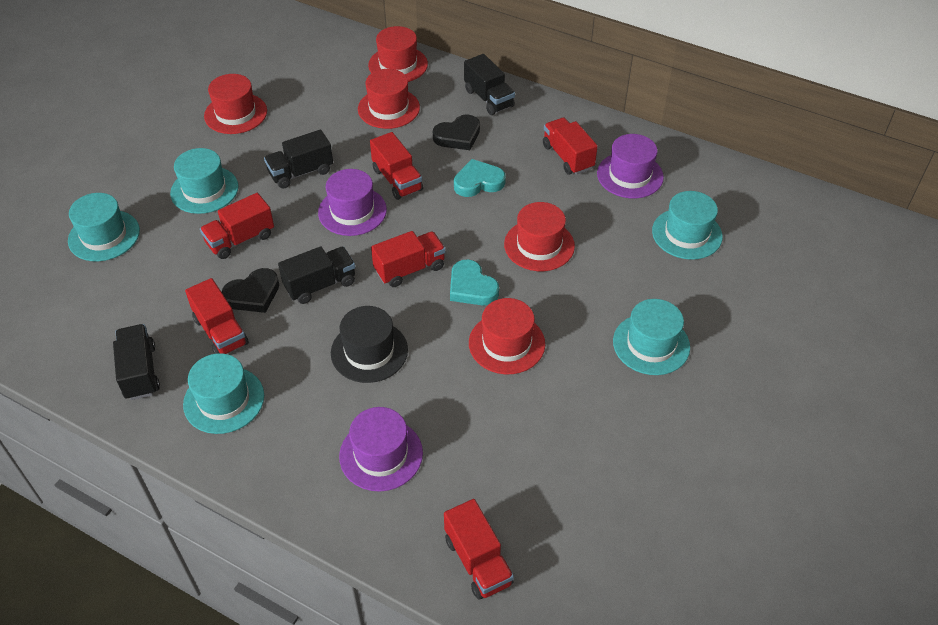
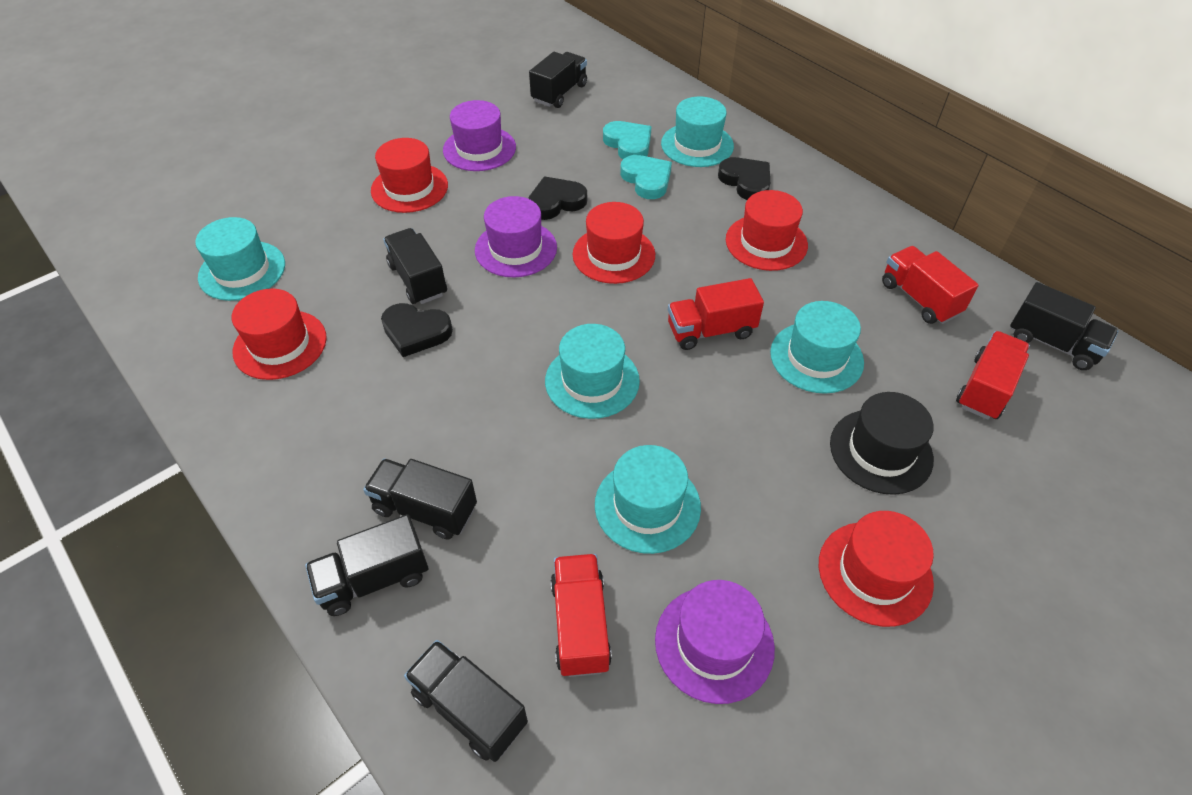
black heart: 2 -> 3
black truck: 4 -> 6
red truck: 6 -> 4

